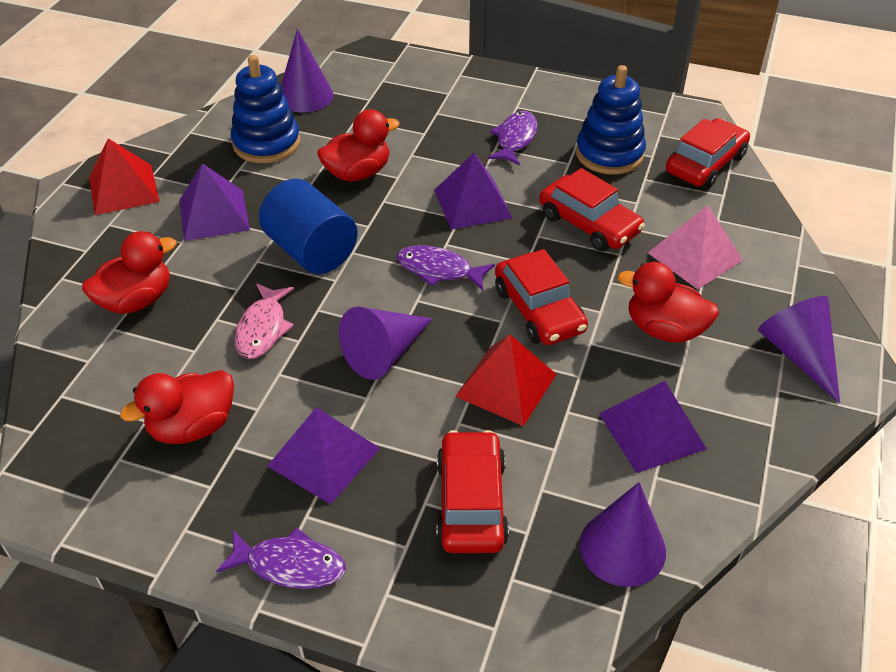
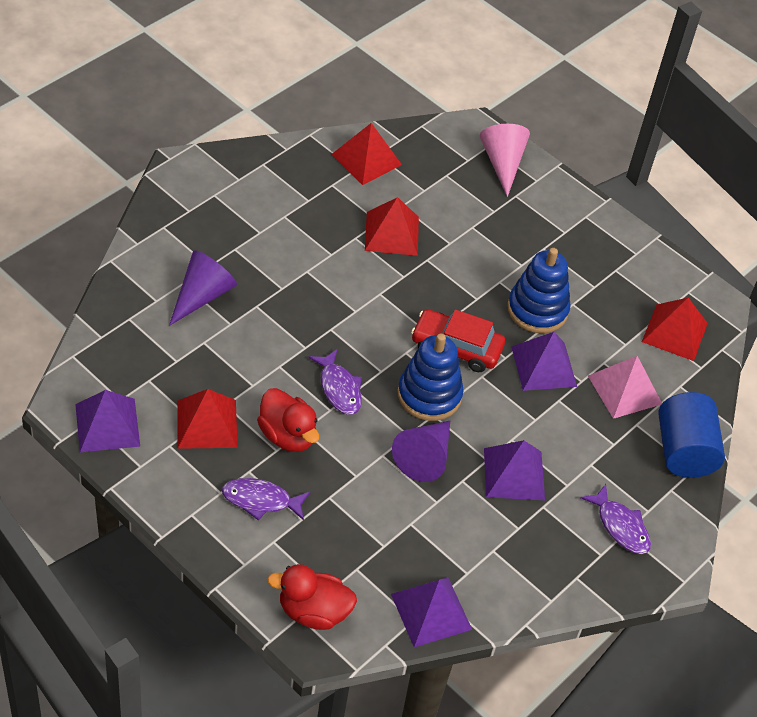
pink cone: 0 -> 1
pink fish: 1 -> 0
purple cone: 4 -> 2
red car: 4 -> 1
red duck: 4 -> 2
red pyramid: 2 -> 4

